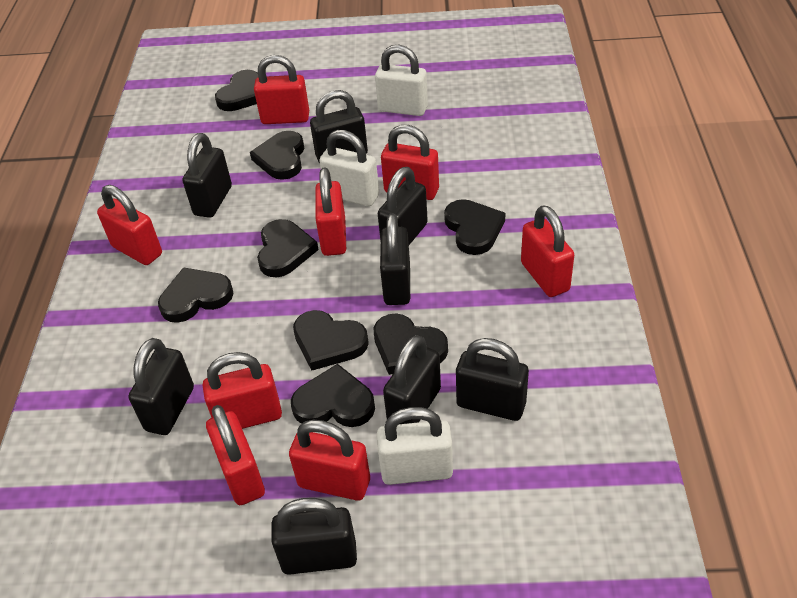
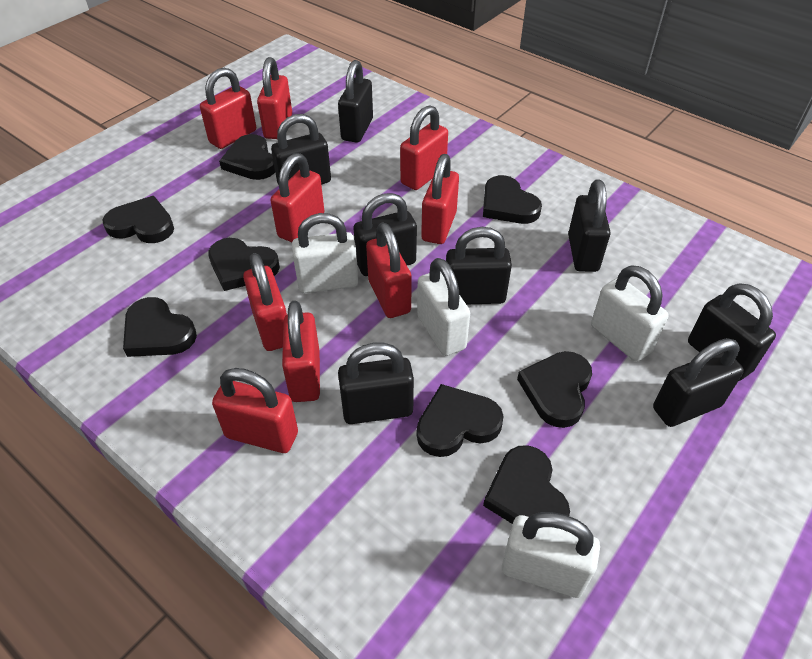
red padlock: 8 -> 9
white padlock: 3 -> 4

